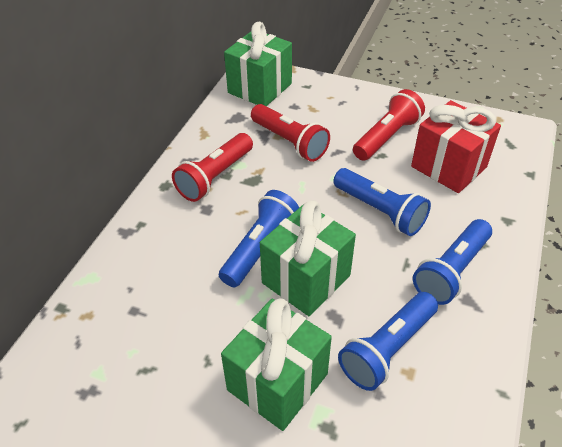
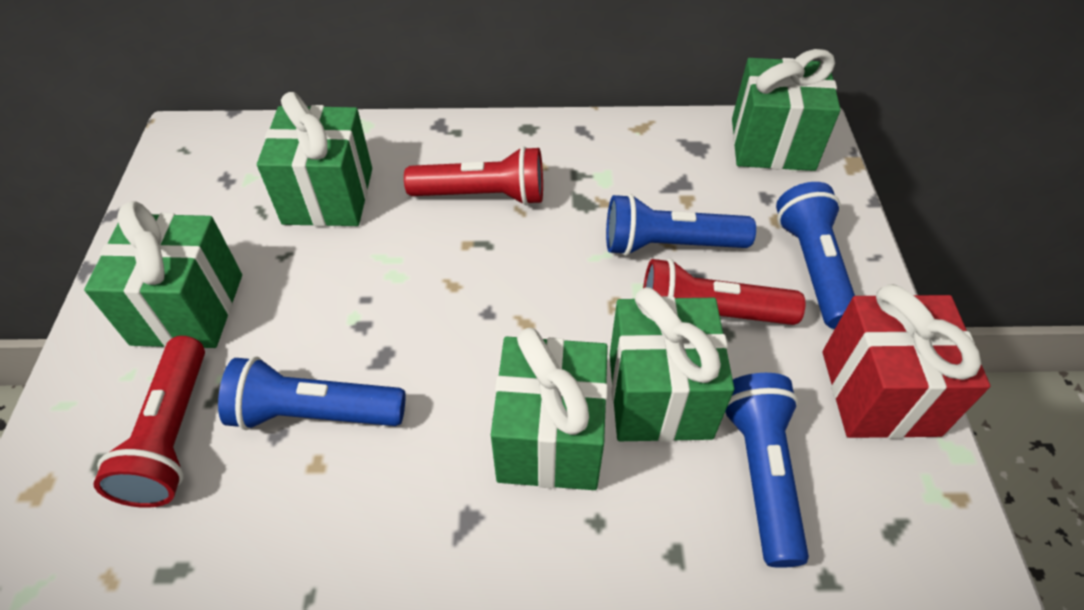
green gift: 3 -> 5

